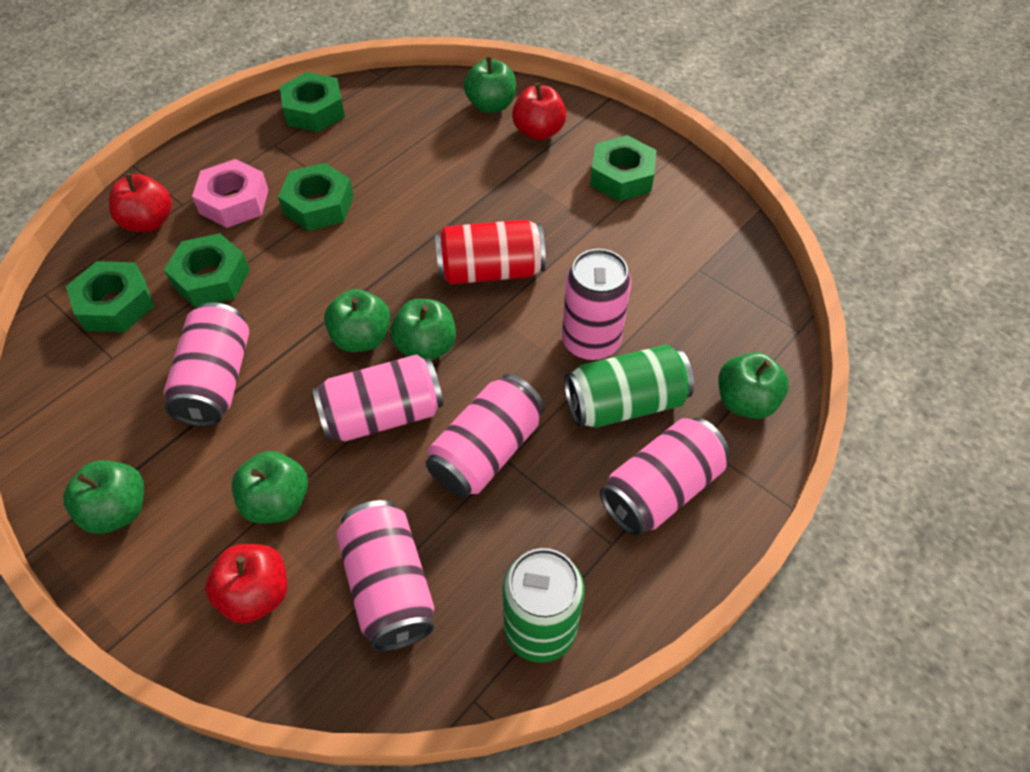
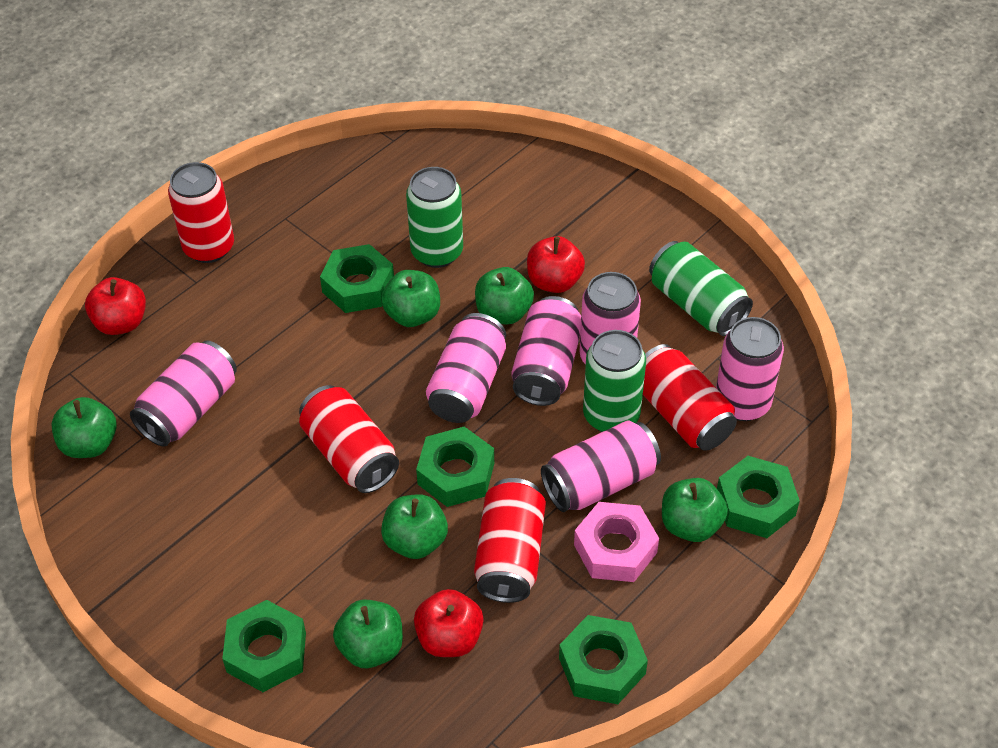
green can: 2 -> 3
red can: 1 -> 4

